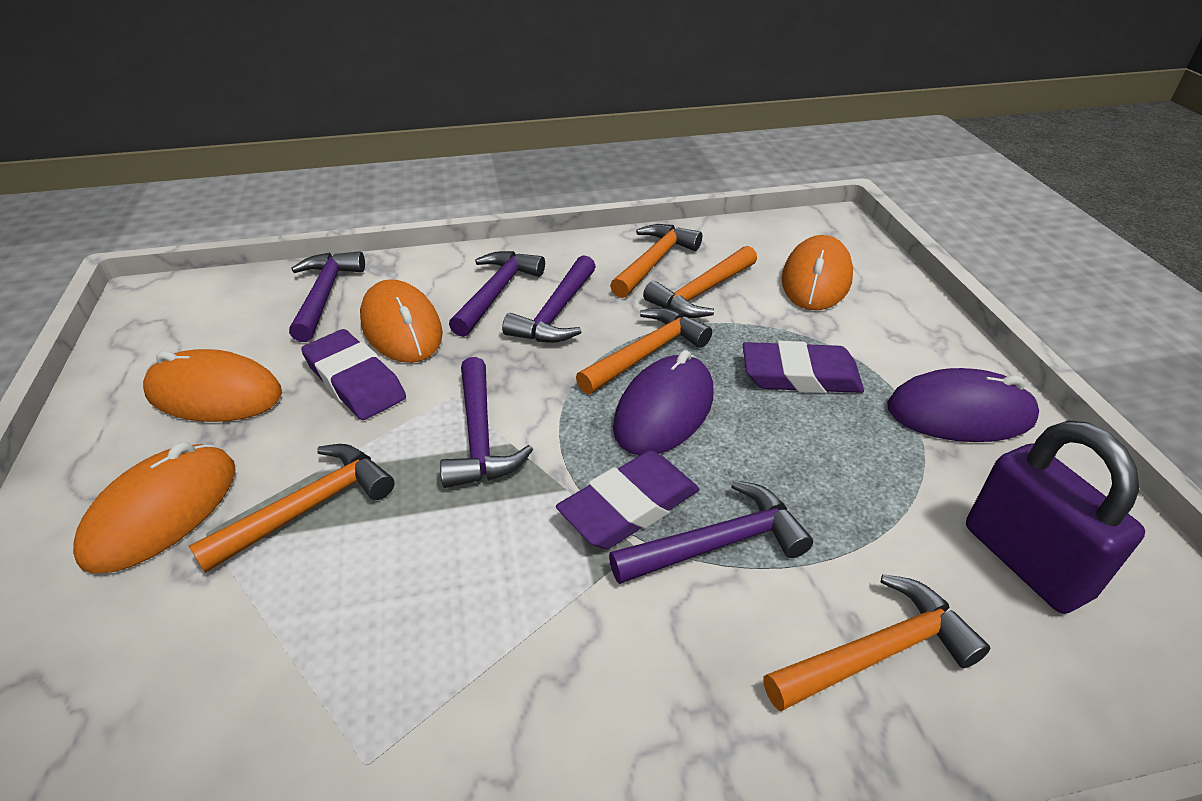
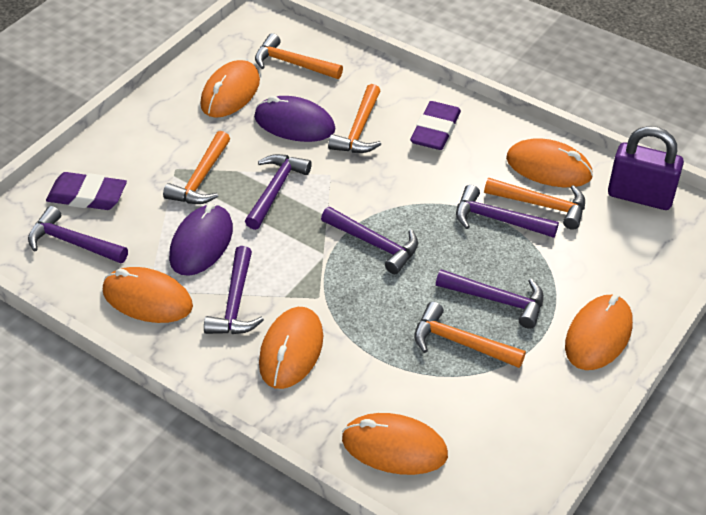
orange mouse: 4 -> 6
purple eraser: 3 -> 2
purple hammer: 5 -> 6

